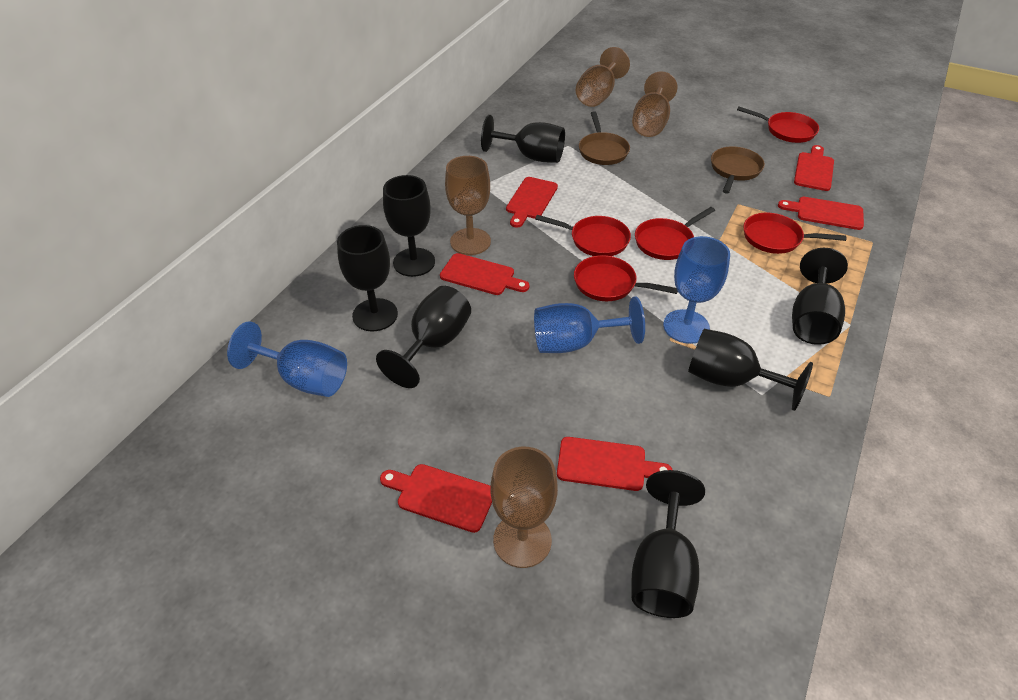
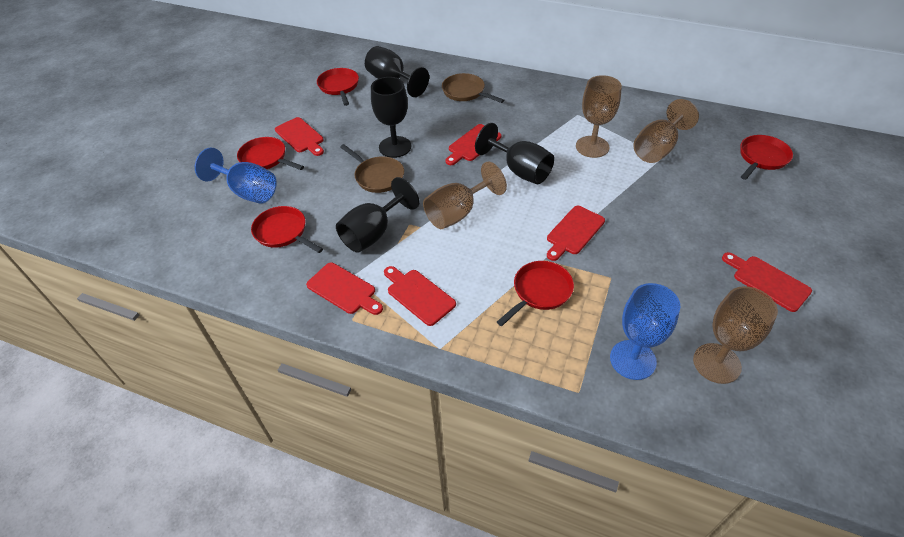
black goblet: 7 -> 4
blue goblet: 3 -> 2

